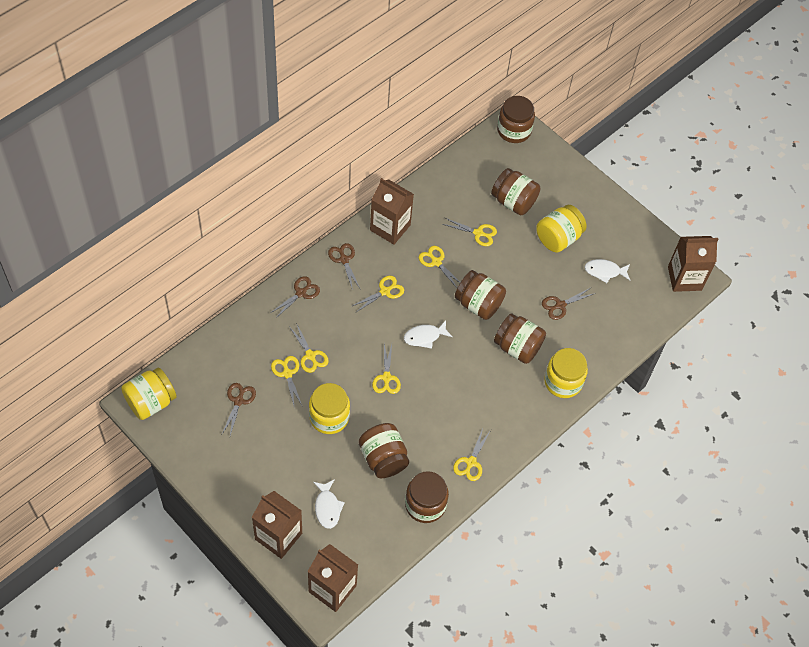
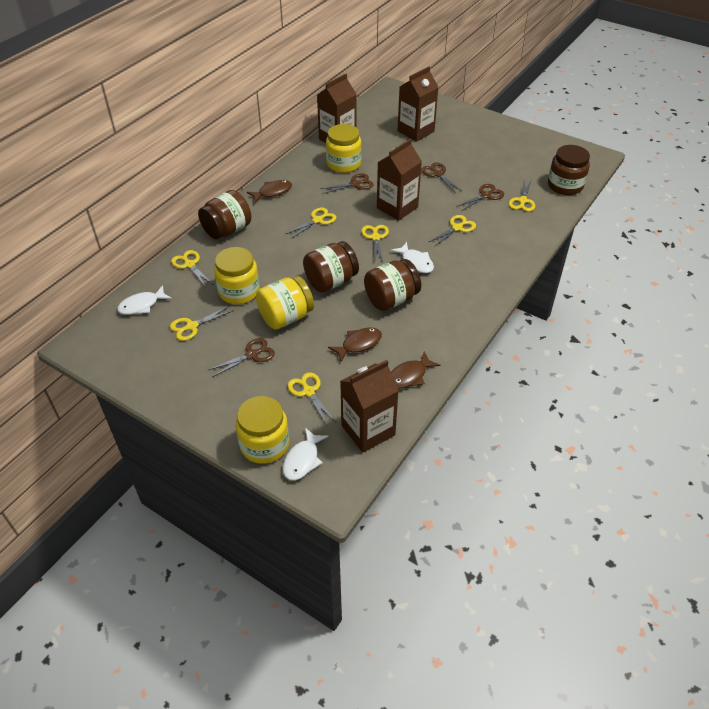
brown fish: 0 -> 3
brown jar: 6 -> 4

